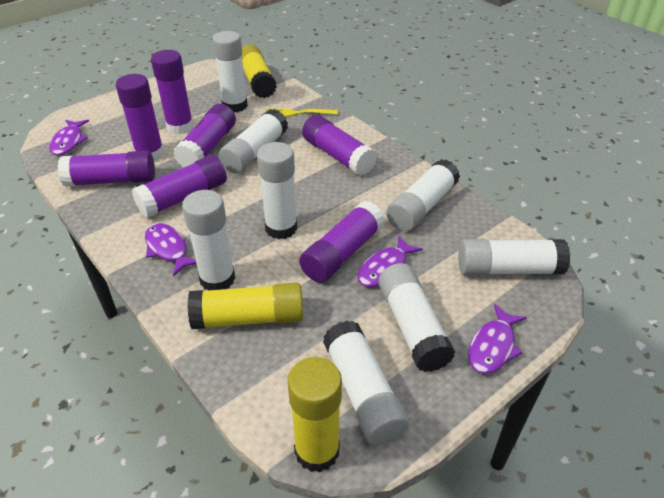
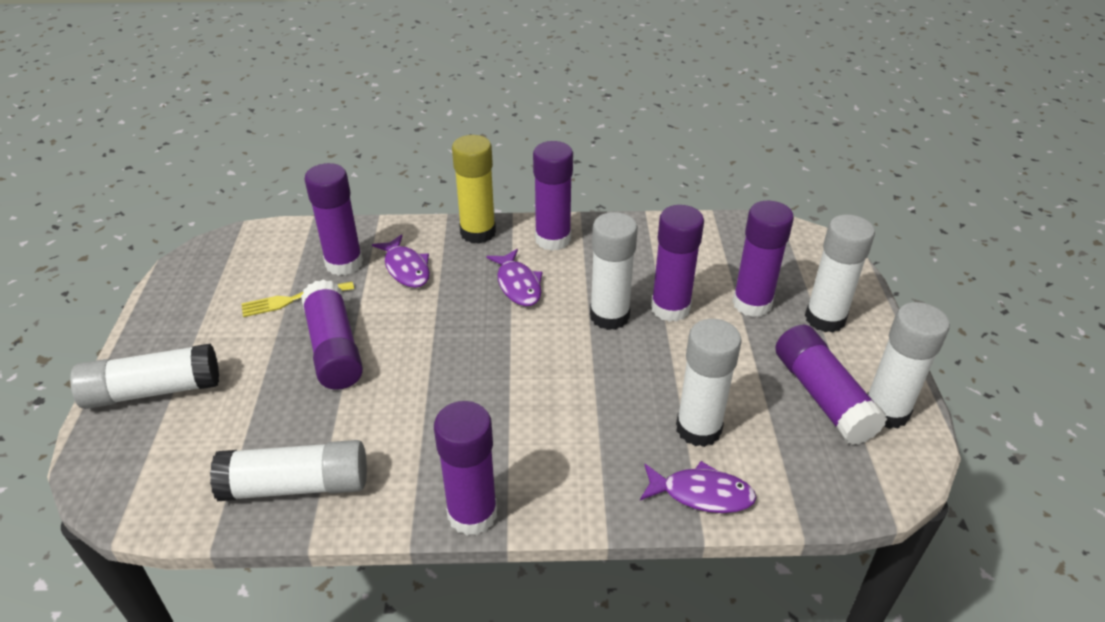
purple fish: 4 -> 3
white glue stick: 8 -> 6
yellow glue stick: 3 -> 1

